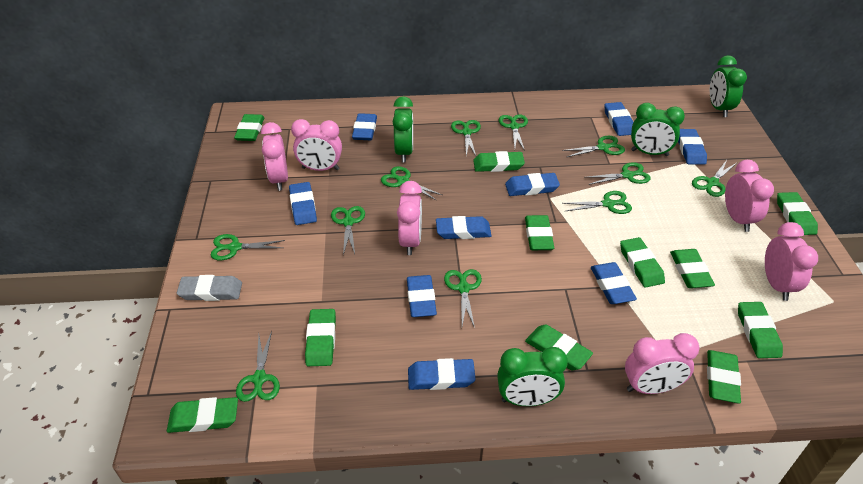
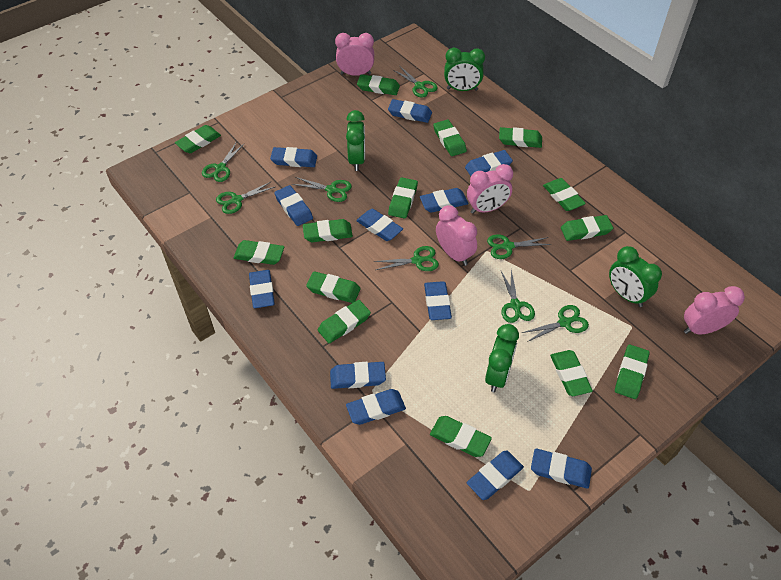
blue eraser: 9 -> 12
green eraser: 11 -> 14
green scissors: 11 -> 8
grey eraser: 1 -> 0
pink clock: 6 -> 4

